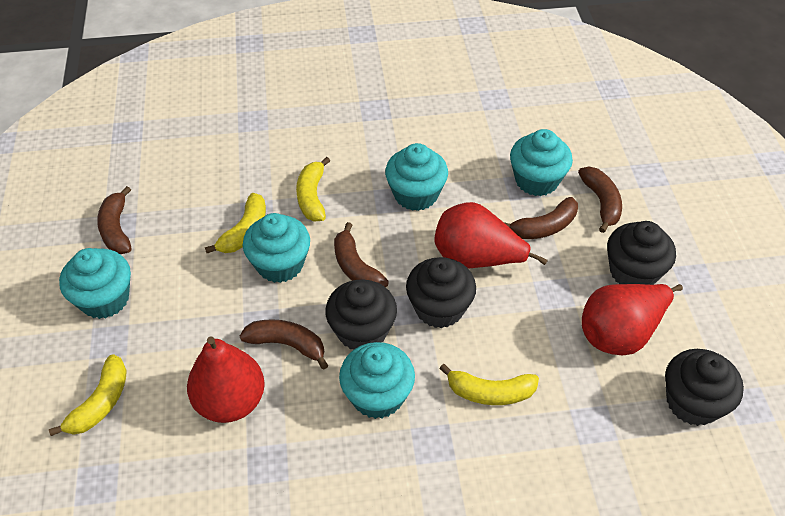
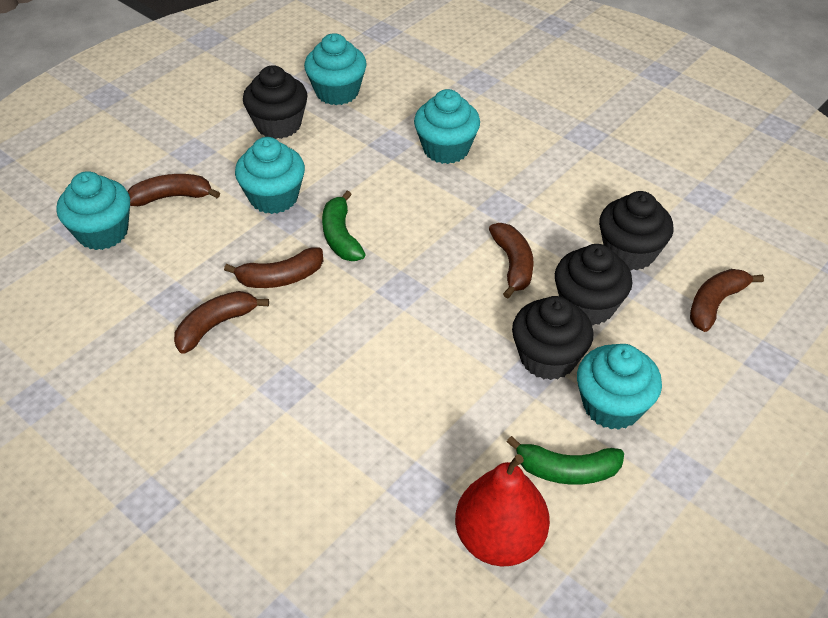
green banana: 0 -> 2
red pear: 3 -> 1
yellow banana: 4 -> 0

